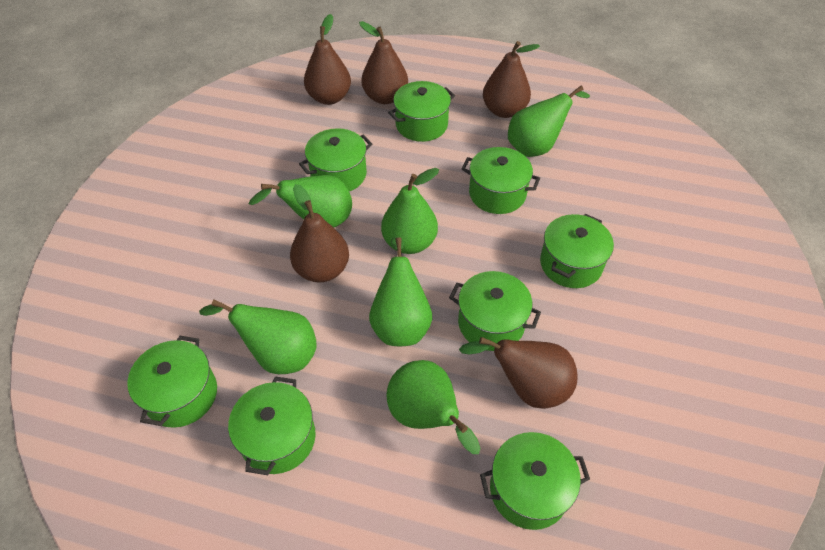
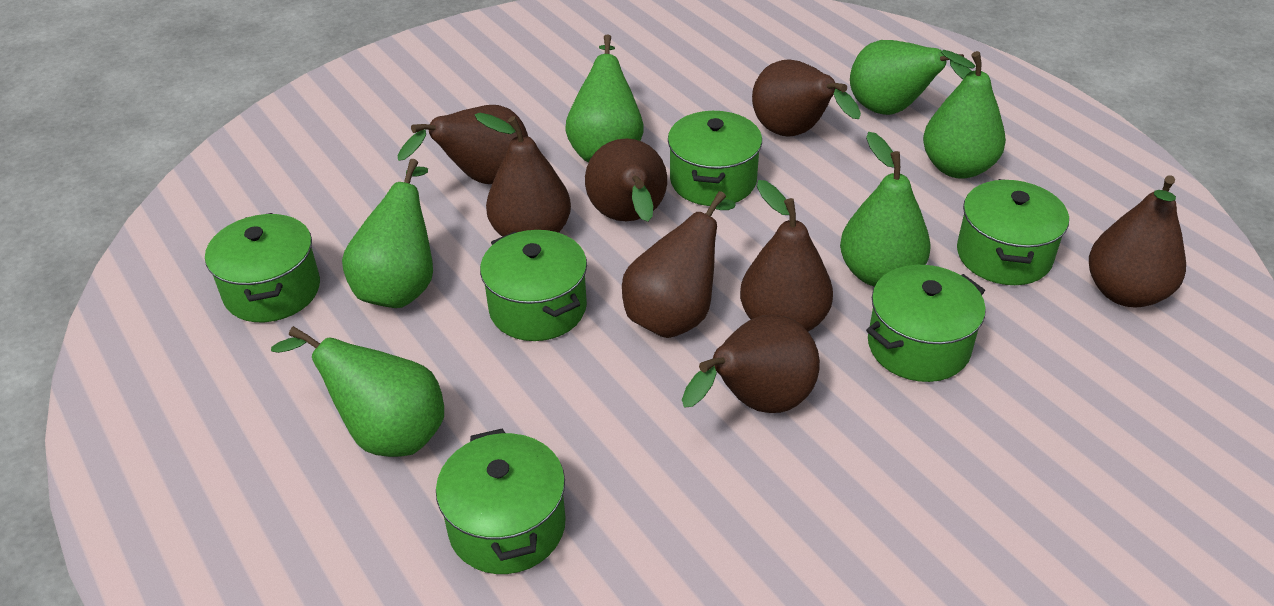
brown pear: 5 -> 8
green pot: 8 -> 6

